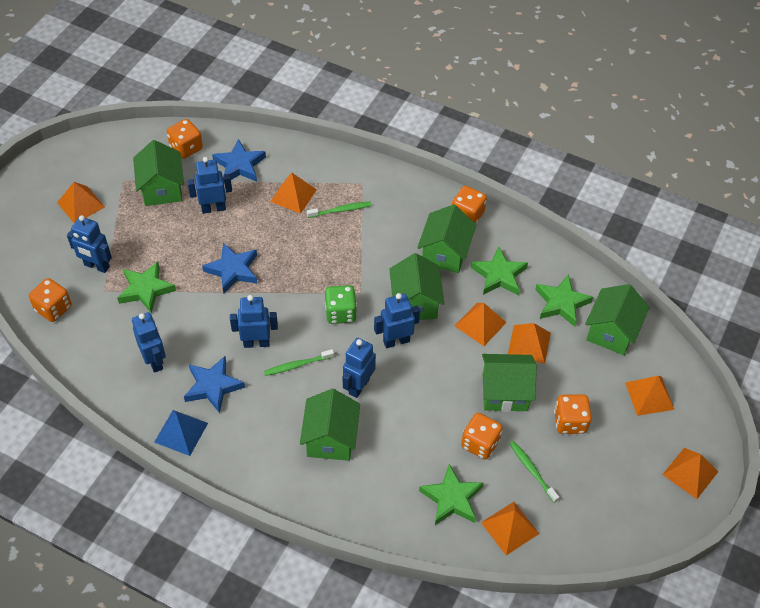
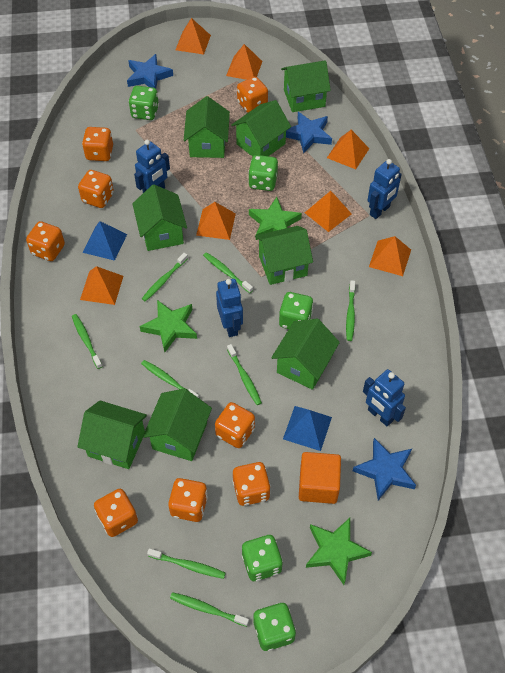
blue pyramid: 1 -> 2
blue robot: 6 -> 4
green dice: 1 -> 5
green house: 6 -> 8
green star: 4 -> 3
green toothbrush: 3 -> 8
orange cube: 0 -> 1
orange dice: 5 -> 8

